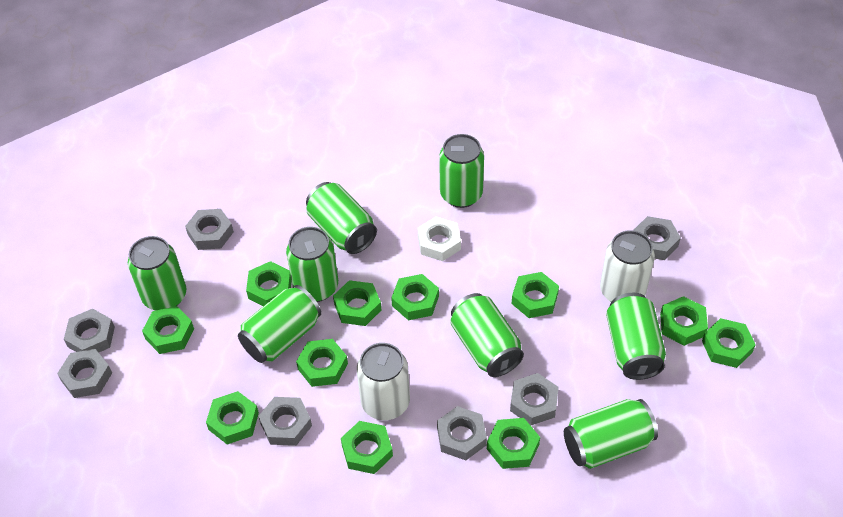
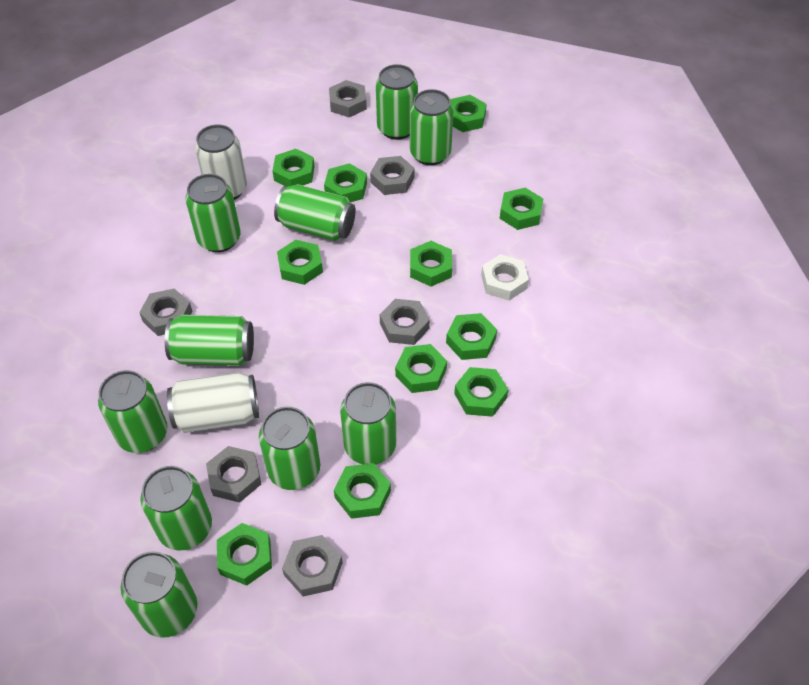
green can: 8 -> 10
grey nut: 7 -> 6

